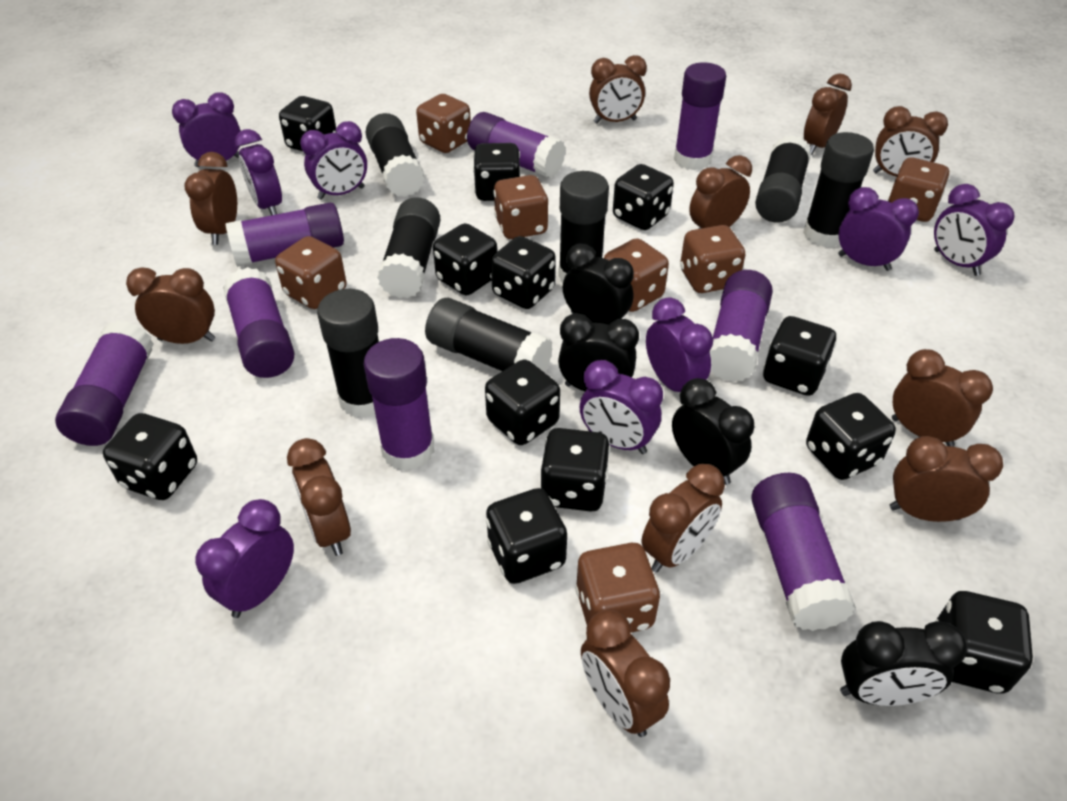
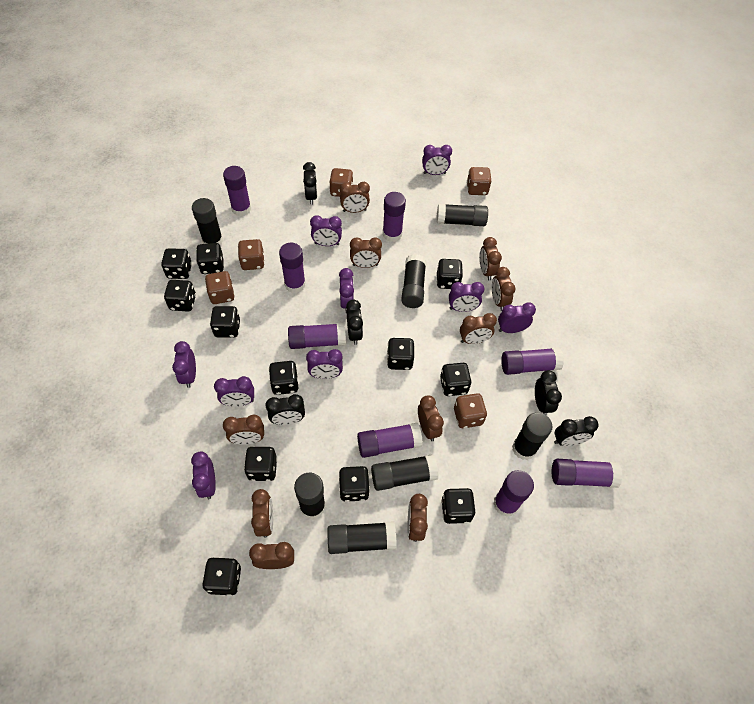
black clock: 4 -> 5
brown clock: 11 -> 10
brown dice: 7 -> 5
purple clock: 8 -> 9

